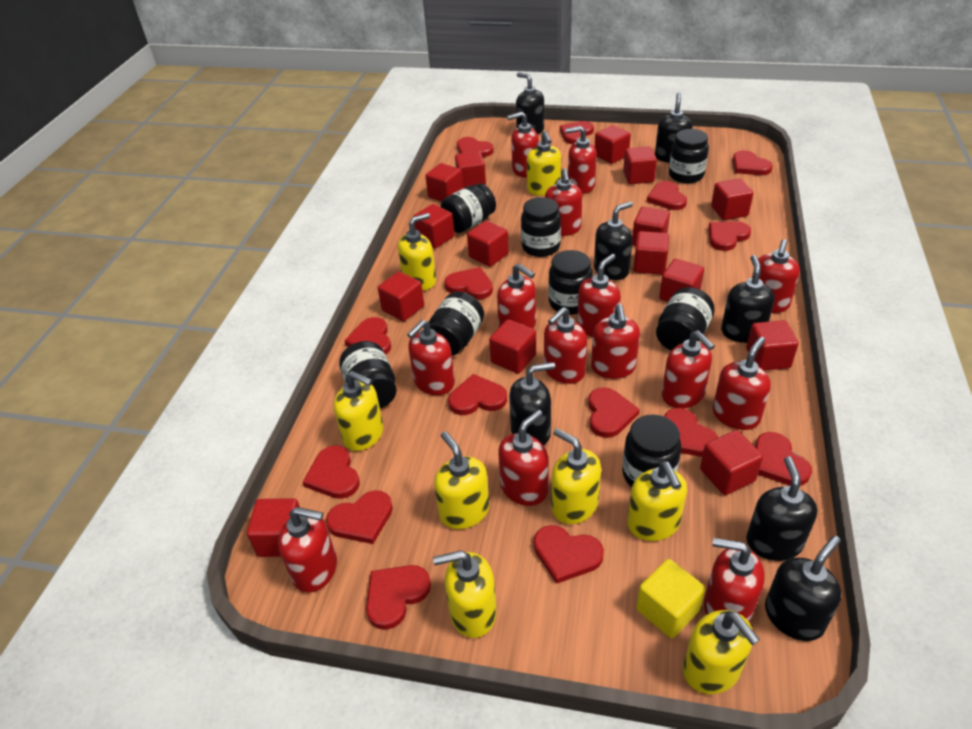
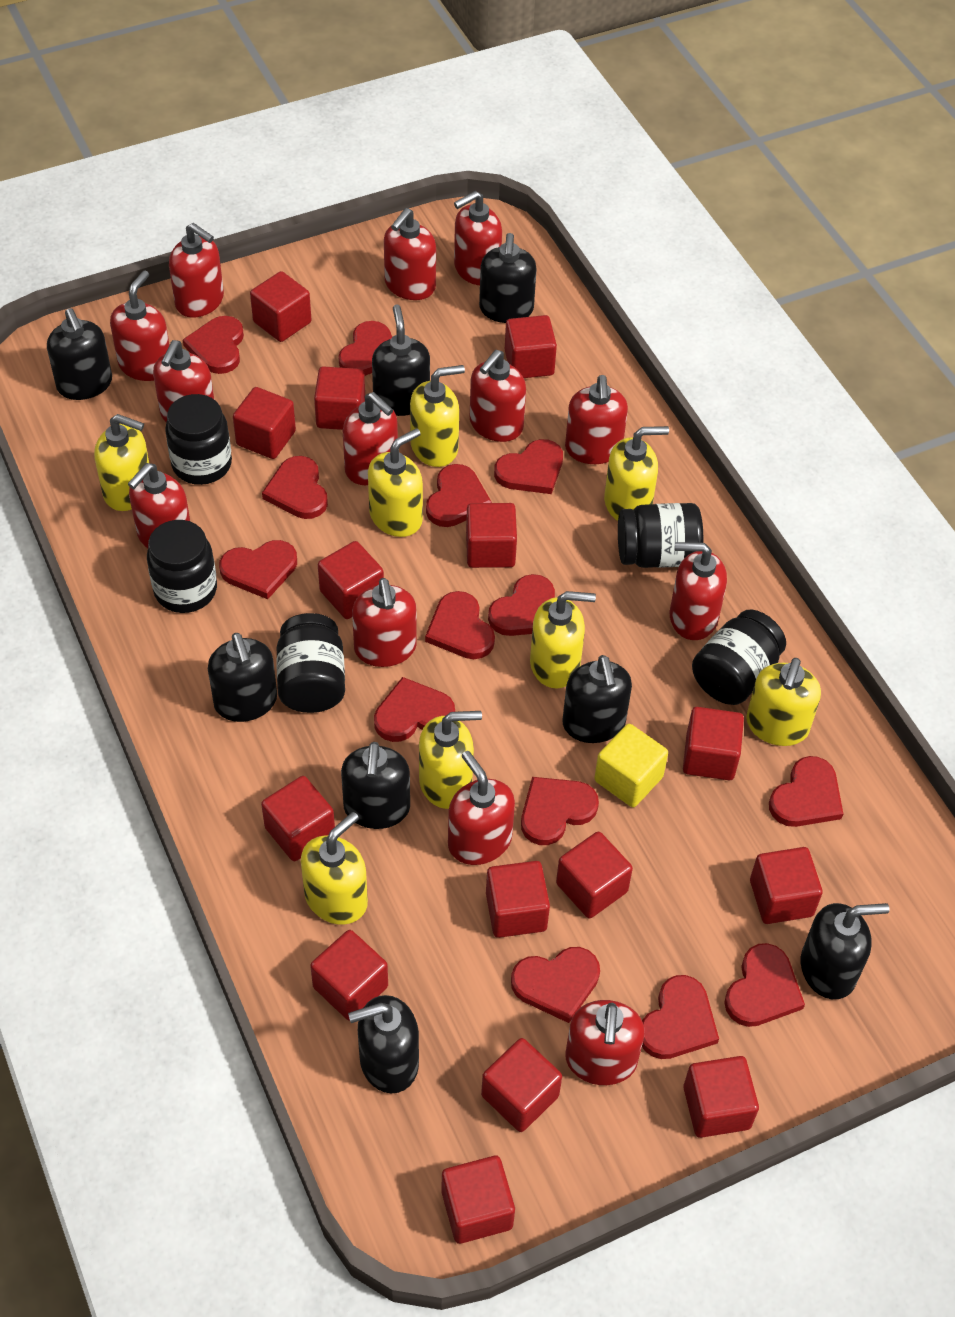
black jar: 8 -> 5
black soap dispenser: 7 -> 8
red heart: 15 -> 14
red soap dispenser: 14 -> 13

